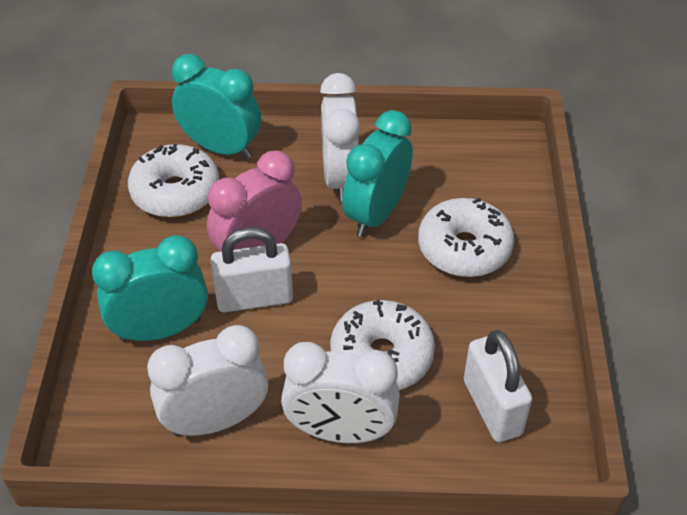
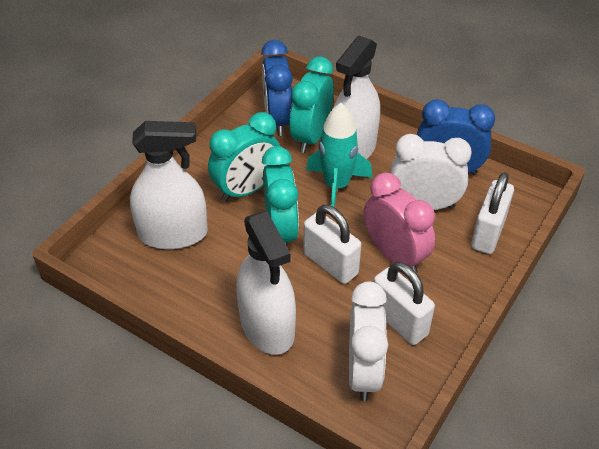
blue clock: 0 -> 2
turquoise rocket: 0 -> 1
white clock: 3 -> 2
white donut: 3 -> 0
white padlock: 2 -> 3
white spray bottle: 0 -> 3

